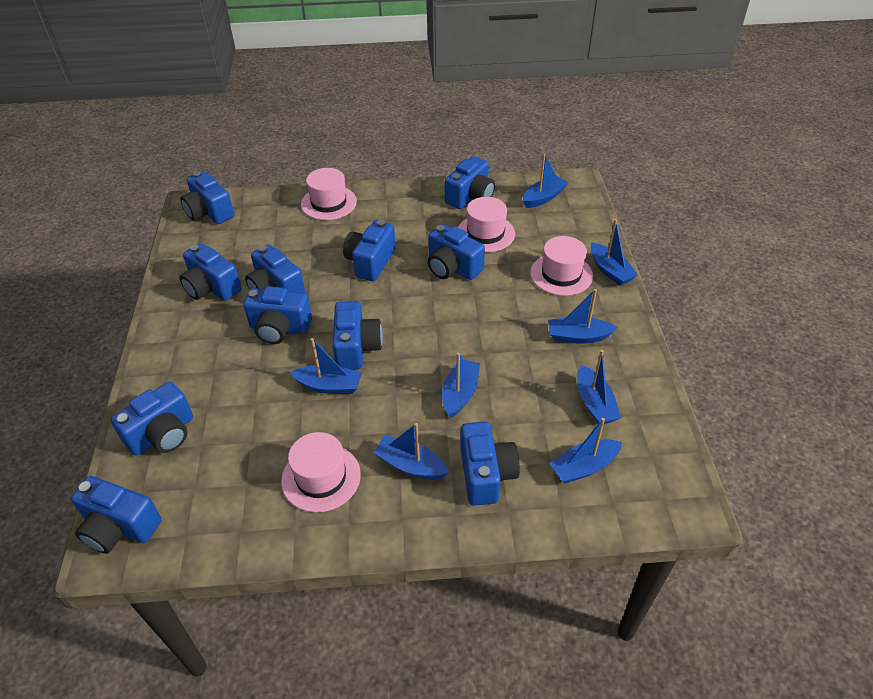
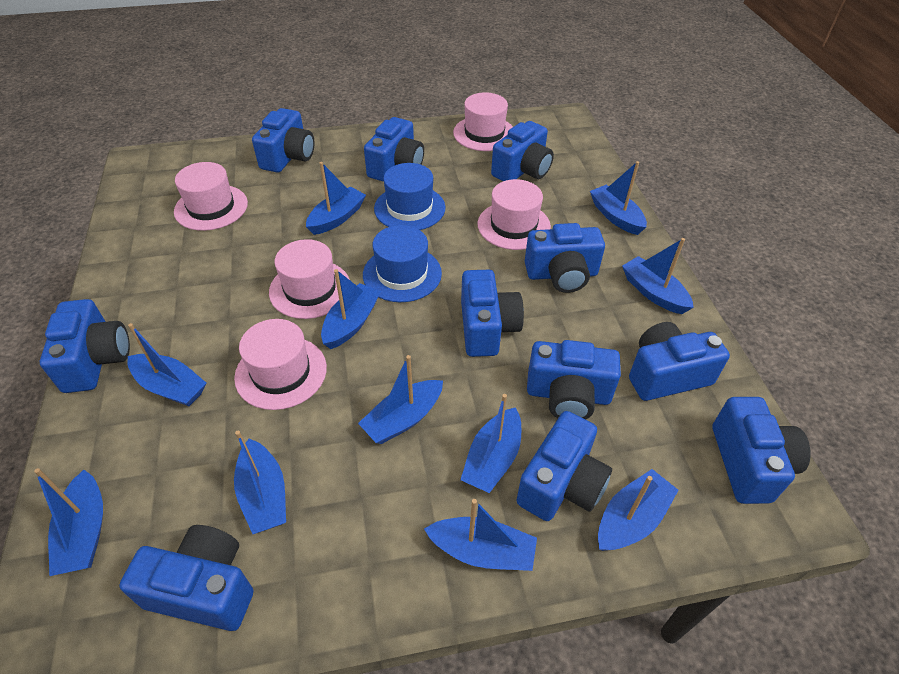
blue boat: 8 -> 11
blue hat: 0 -> 2
pink hat: 4 -> 5

